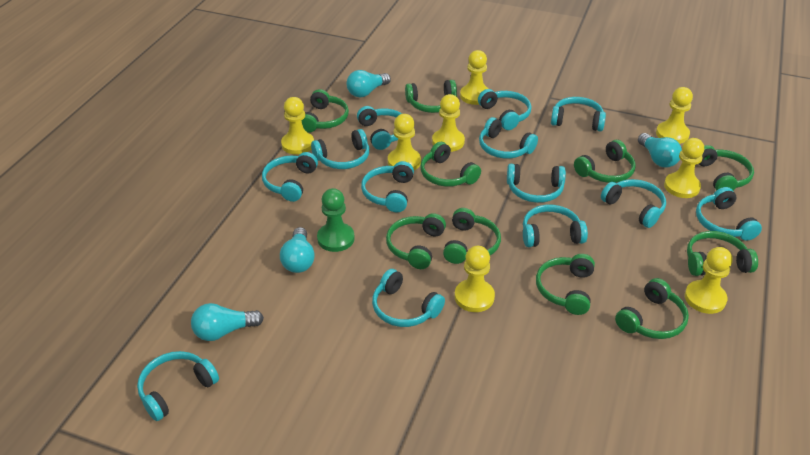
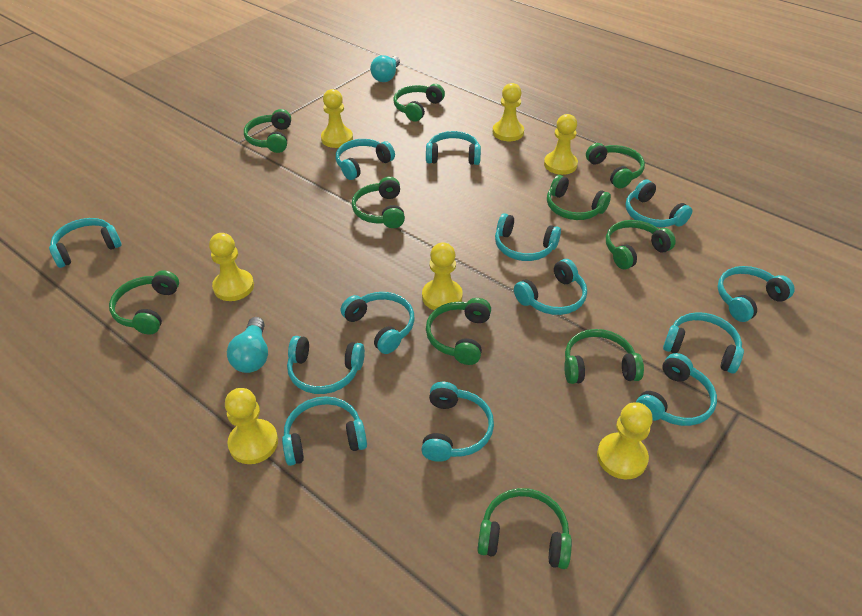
green pawn: 1 -> 0
turquoise light bulb: 4 -> 2
yellow pawn: 8 -> 7

